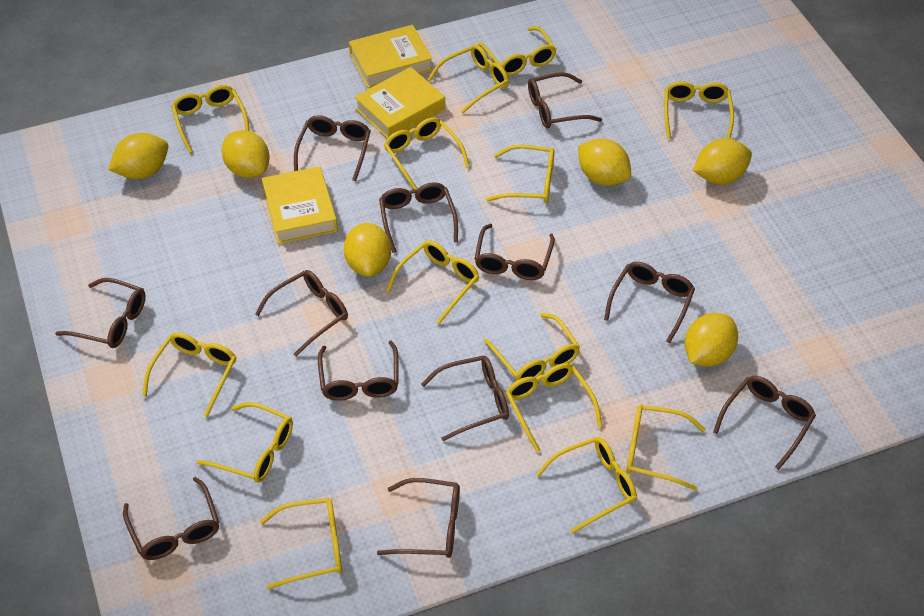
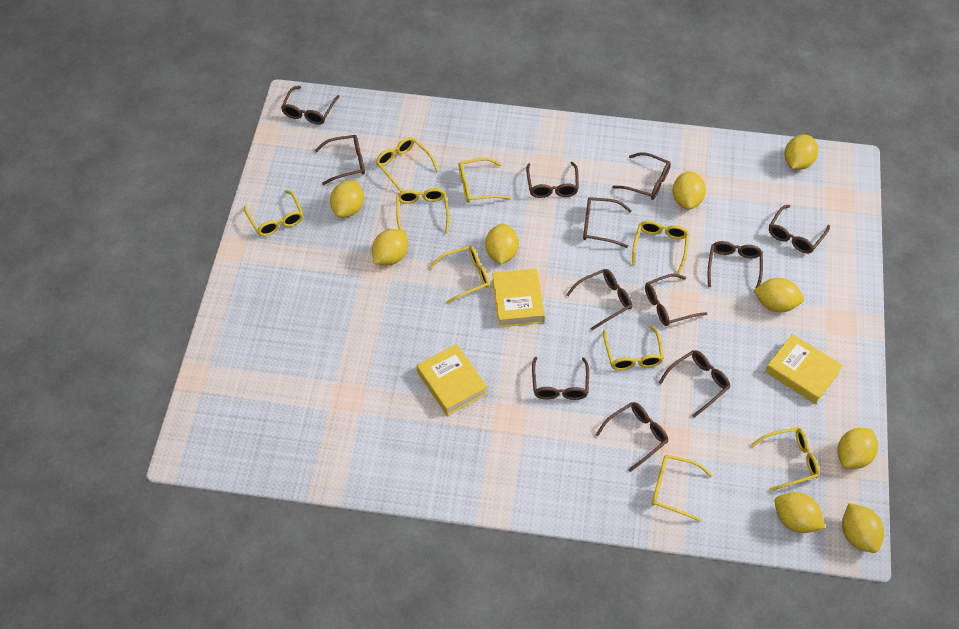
yellow glasses: 14 -> 9
yellow lemon: 6 -> 9

